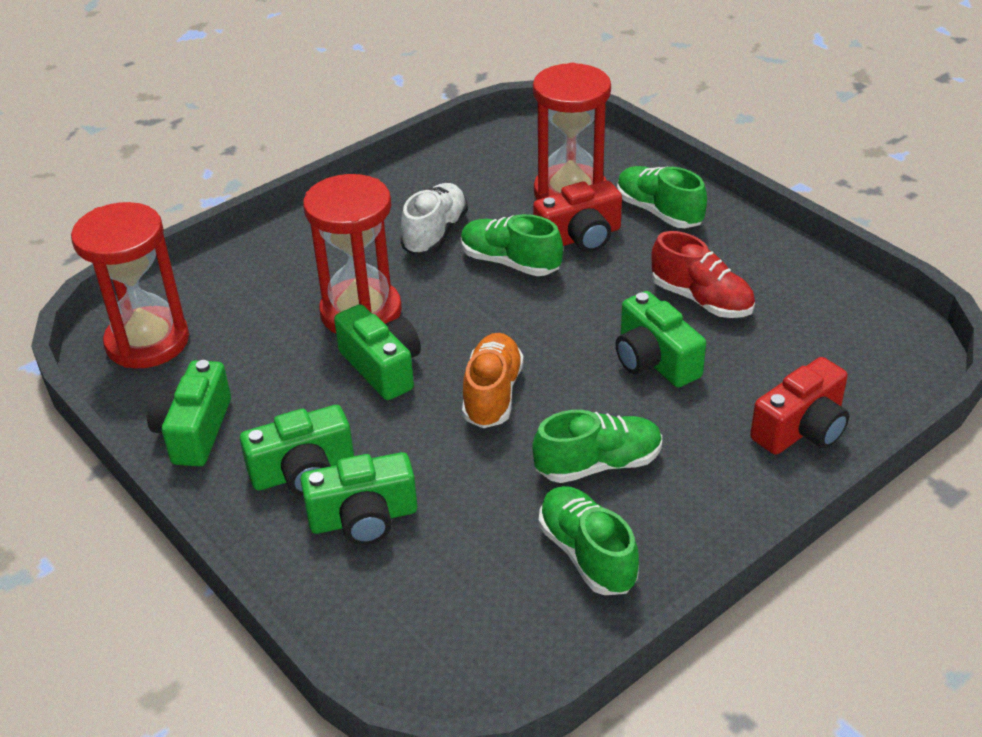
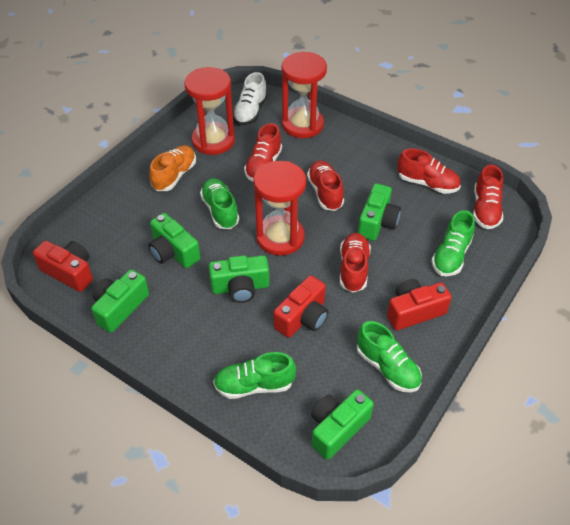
red camera: 2 -> 3
red shoe: 1 -> 5

